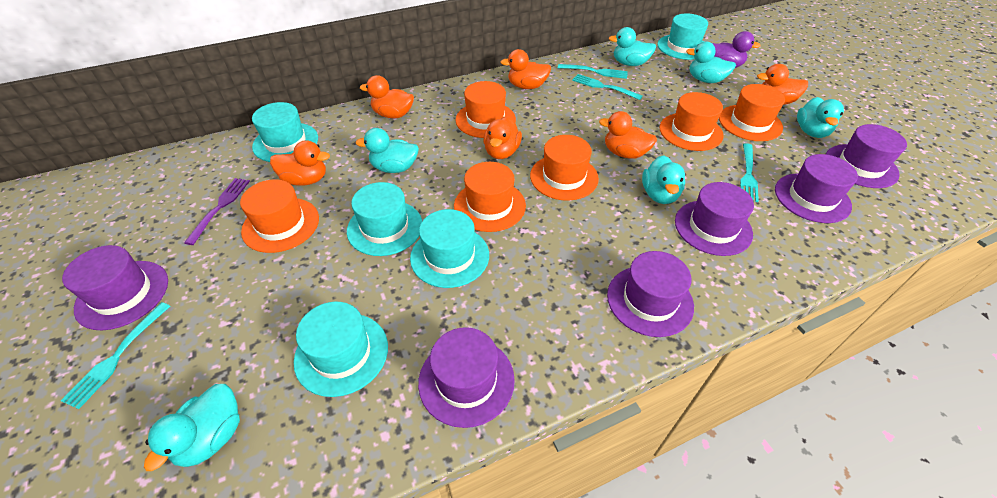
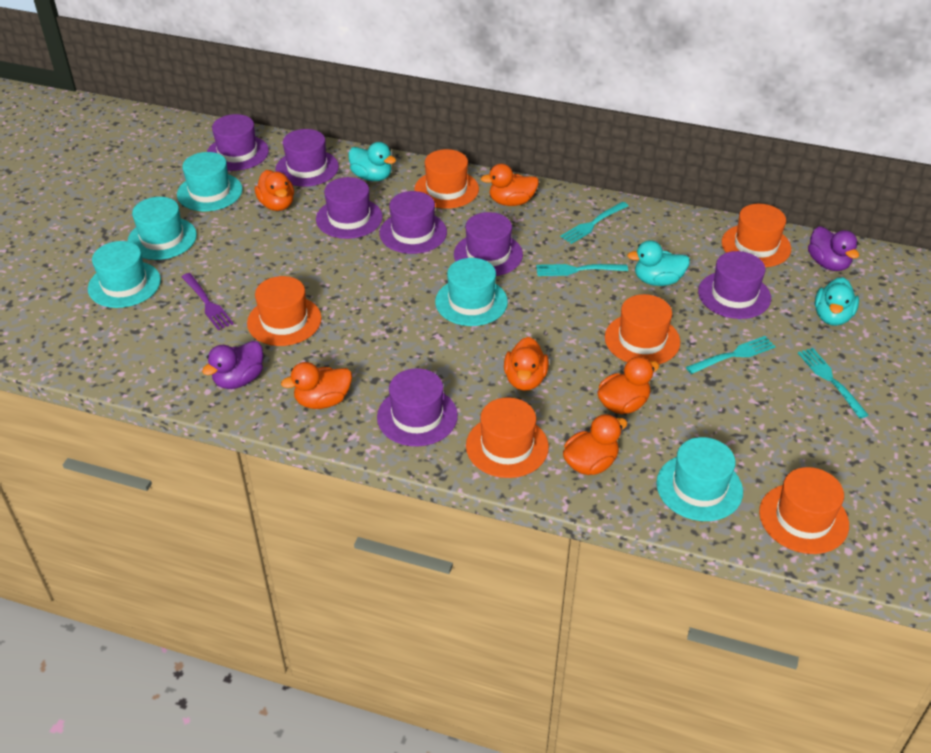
purple duck: 1 -> 2
purple hat: 6 -> 7
turquoise duck: 6 -> 3

